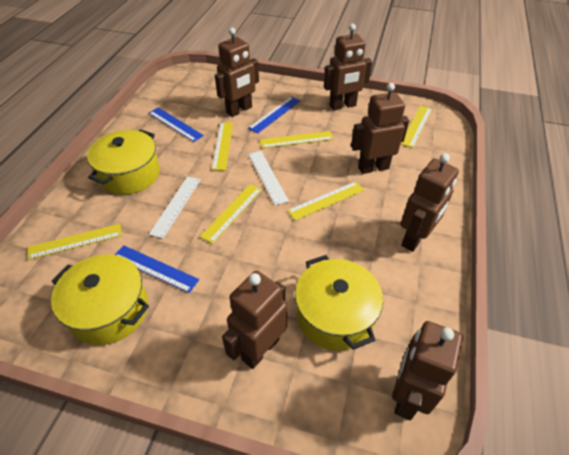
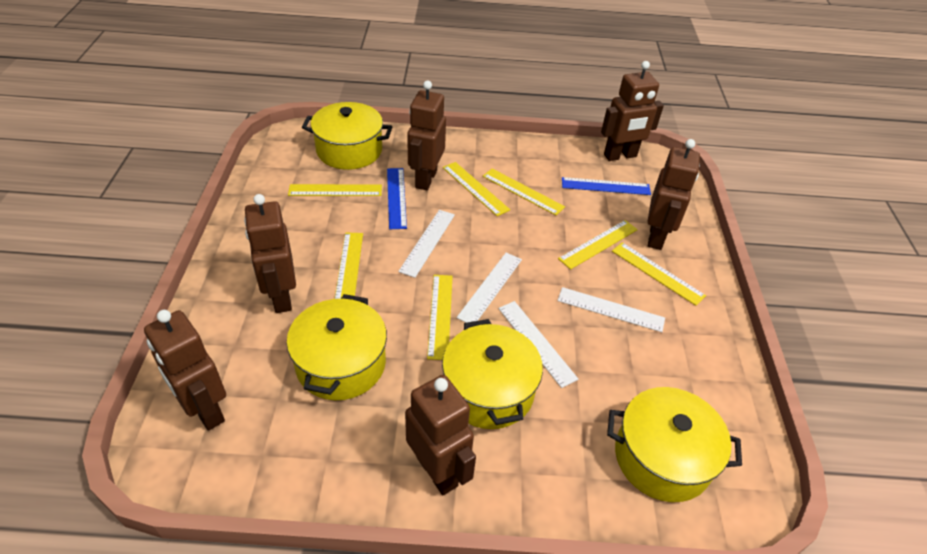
blue ruler: 3 -> 2
white ruler: 2 -> 4
yellow pot: 3 -> 4
yellow ruler: 6 -> 7

